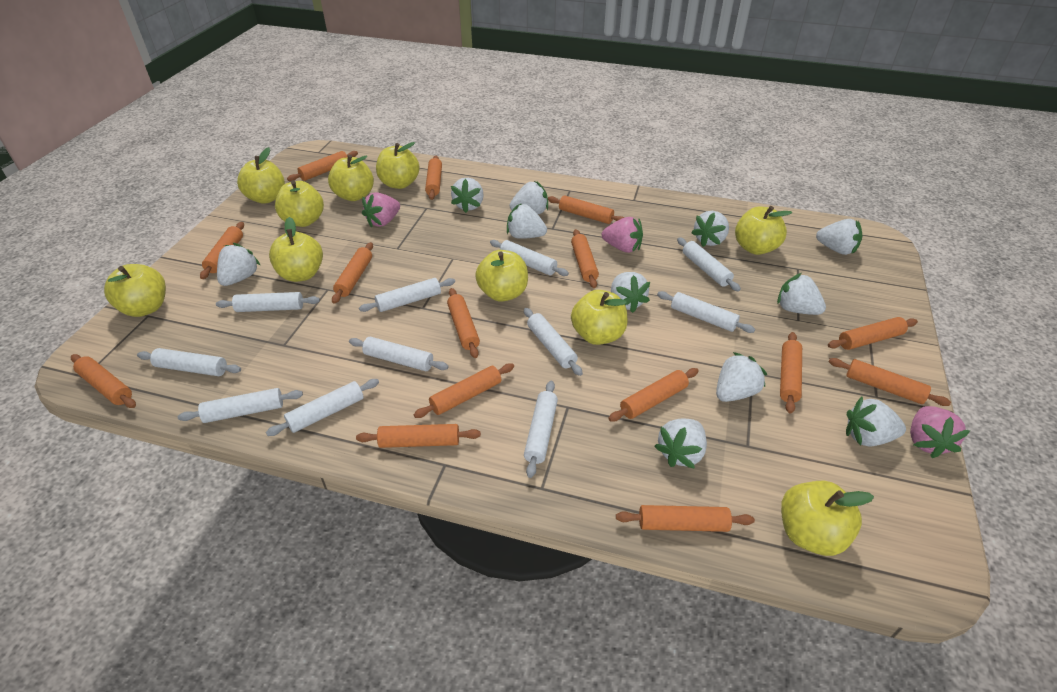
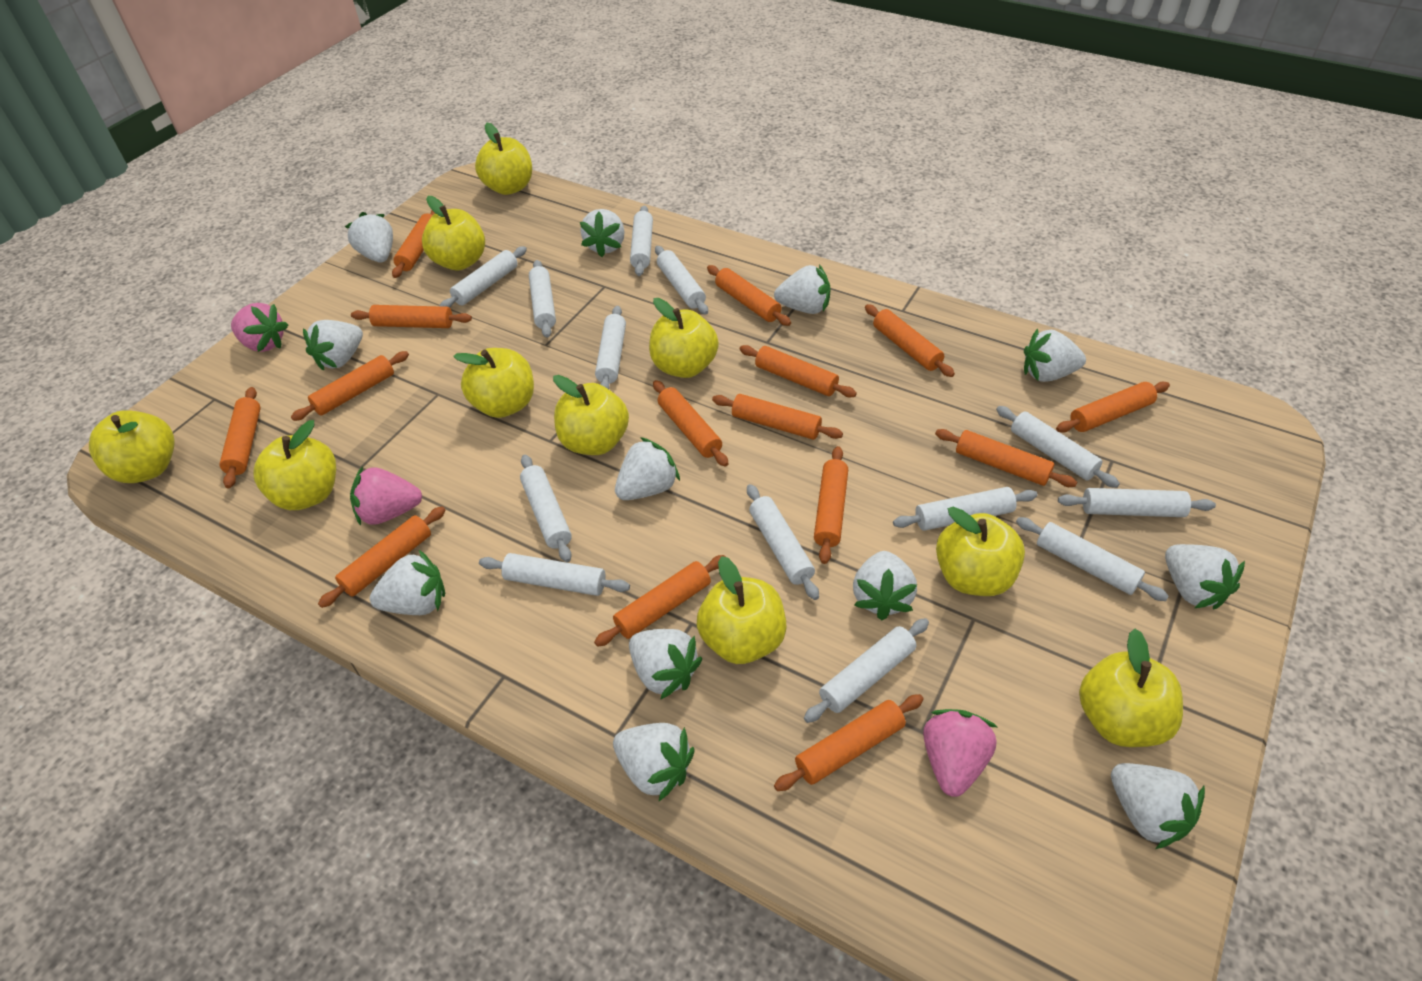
white rolling pin: 11 -> 13
white strawberry: 11 -> 12

